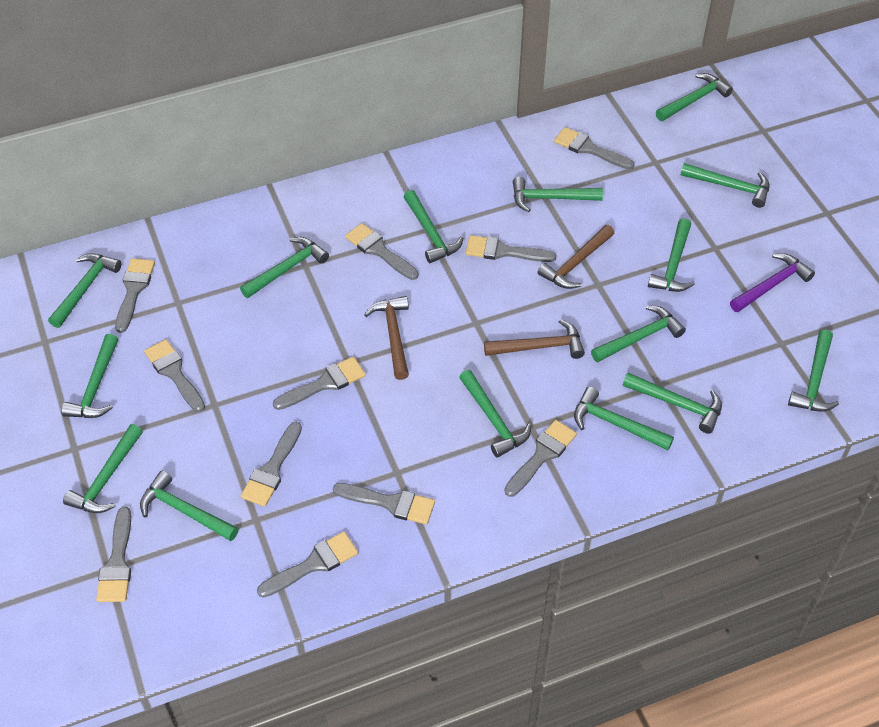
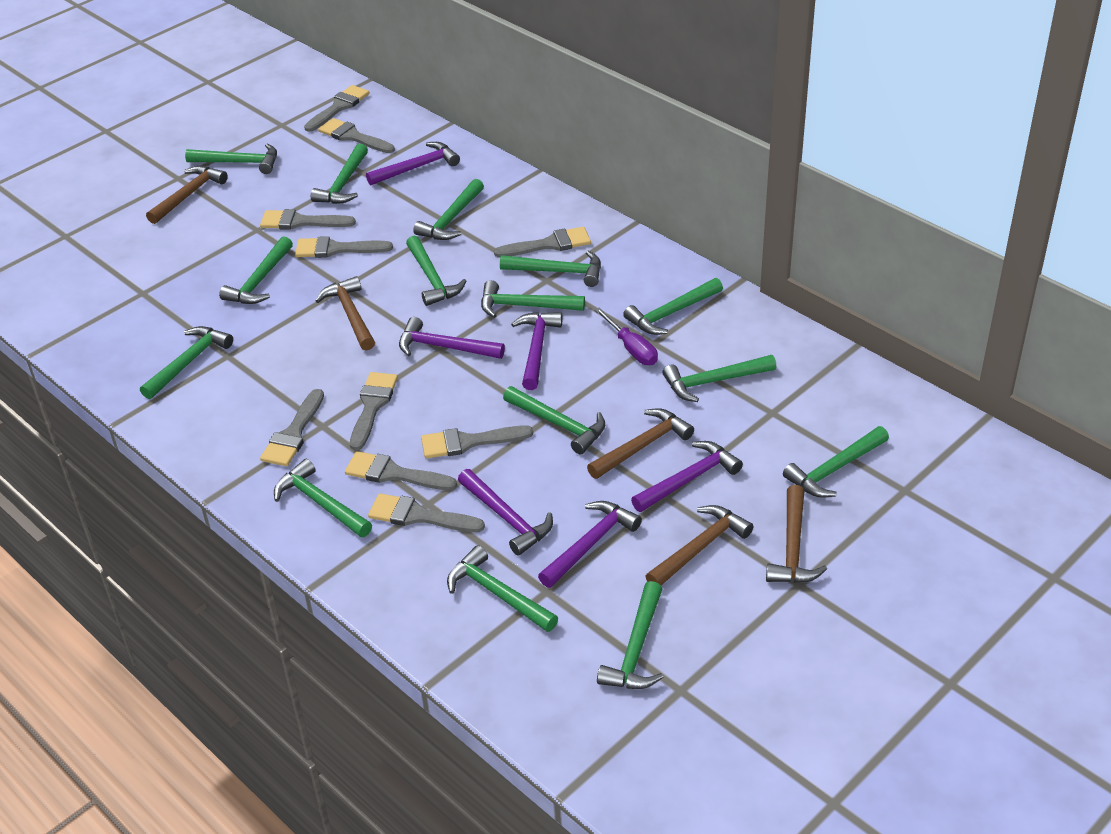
brown hammer: 3 -> 5
grey brush: 11 -> 10
purple hammer: 1 -> 6
purple screwdriver: 0 -> 1

